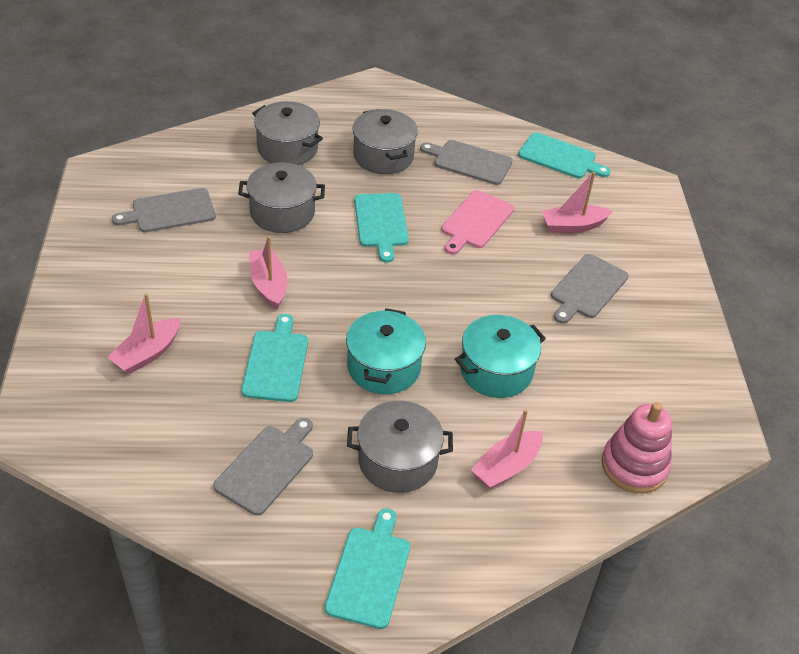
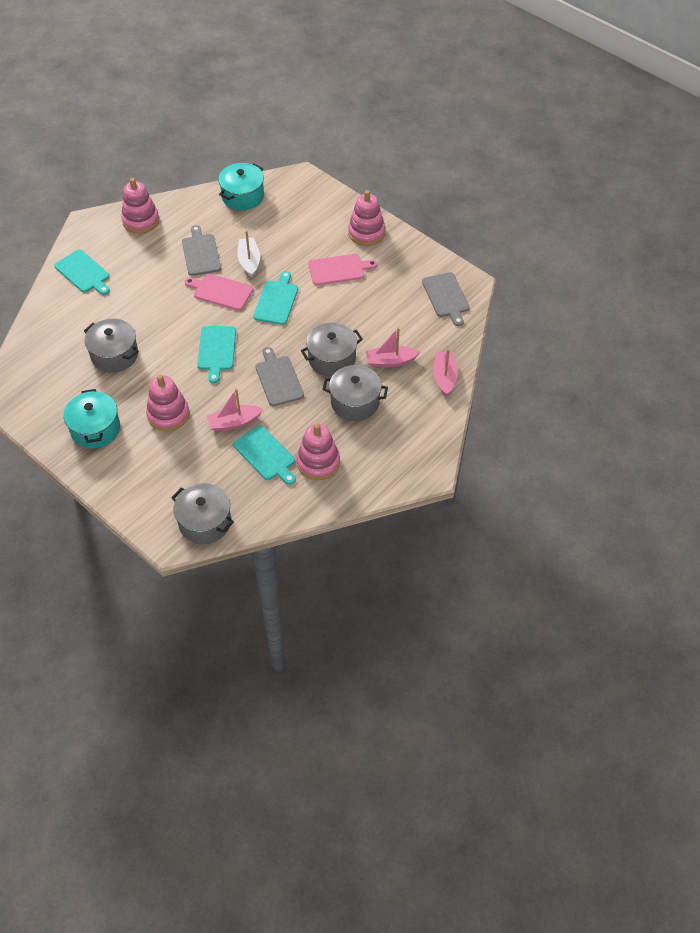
grey cutting board: 4 -> 3
pink boat: 4 -> 3
pink cutting board: 1 -> 2
pink stacking toy: 1 -> 4
white boat: 0 -> 1

